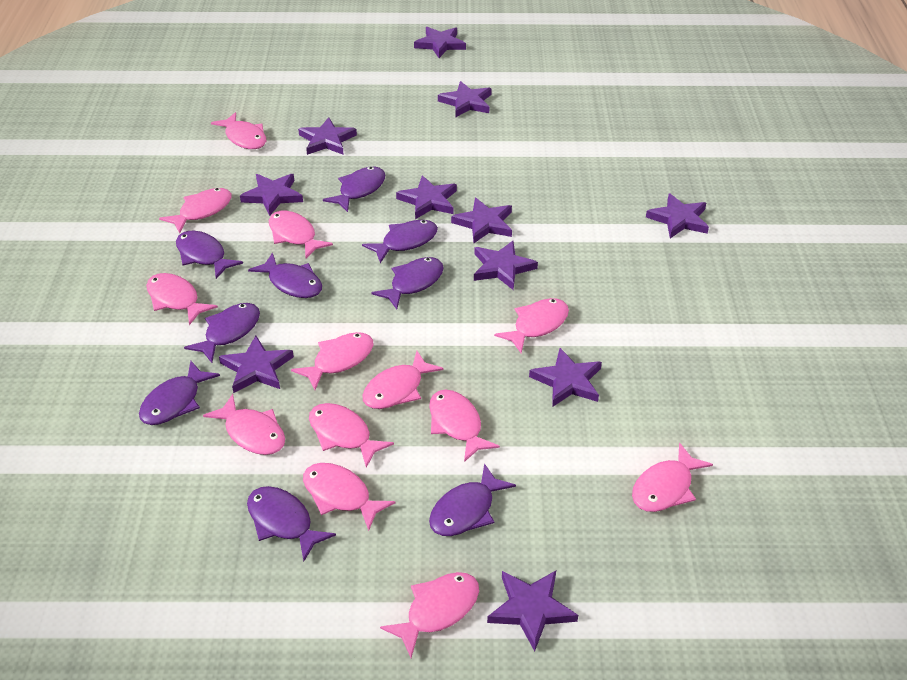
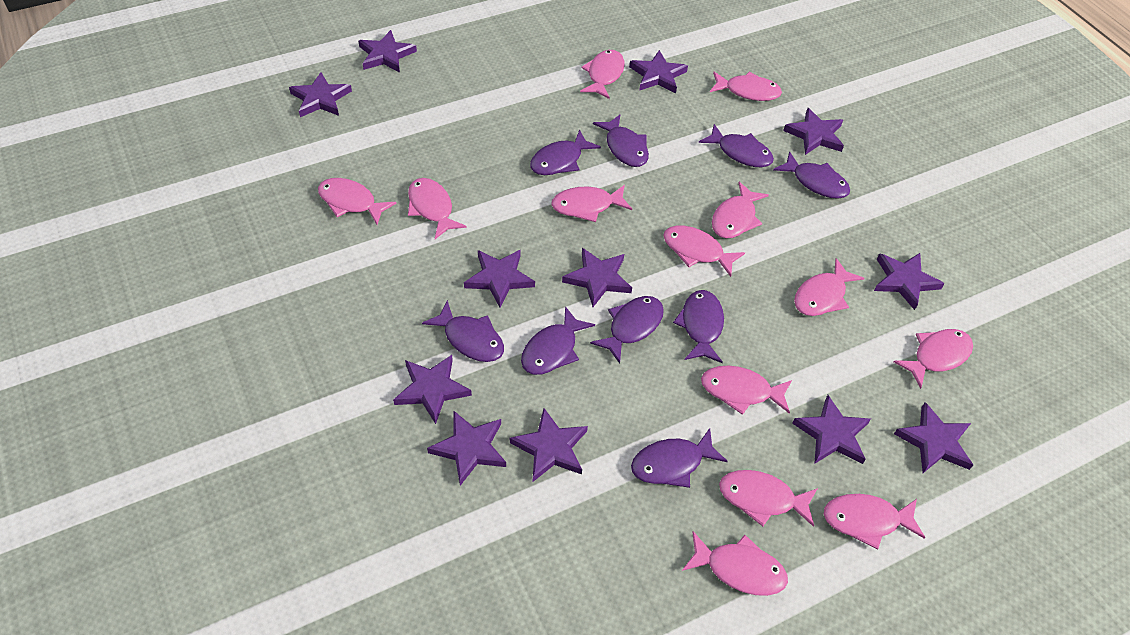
purple star: 11 -> 12

